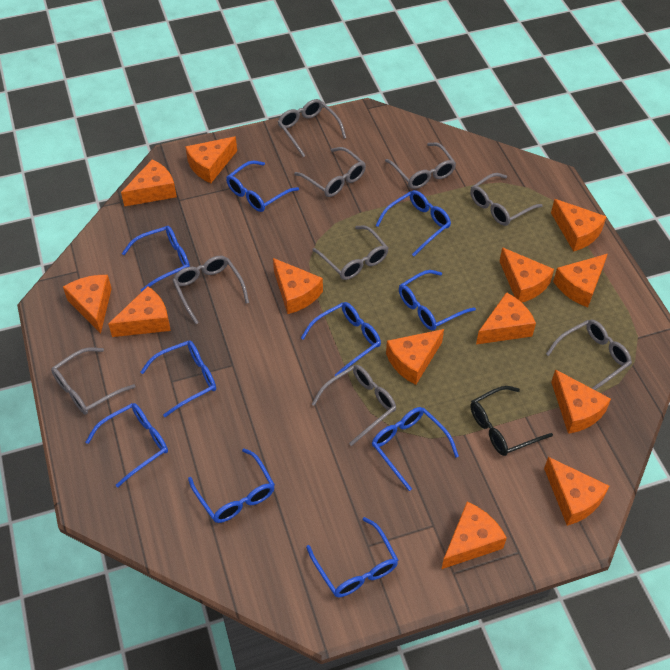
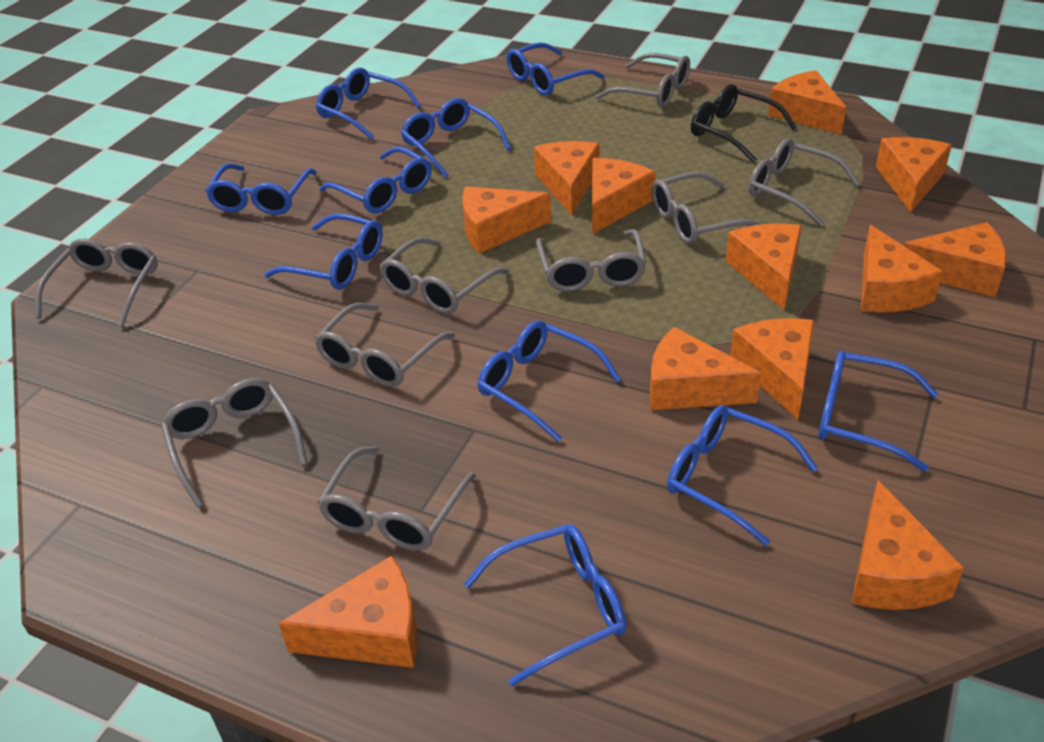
orange cheese: 13 -> 12

